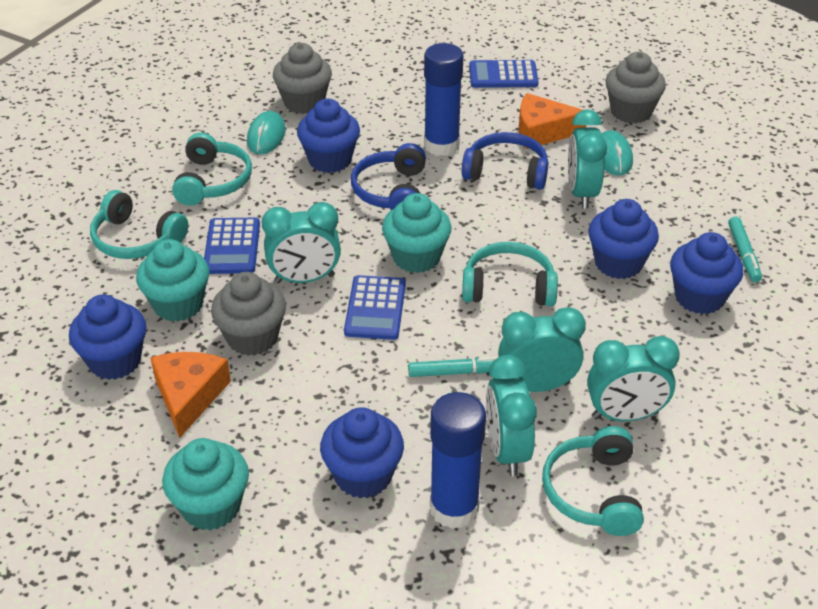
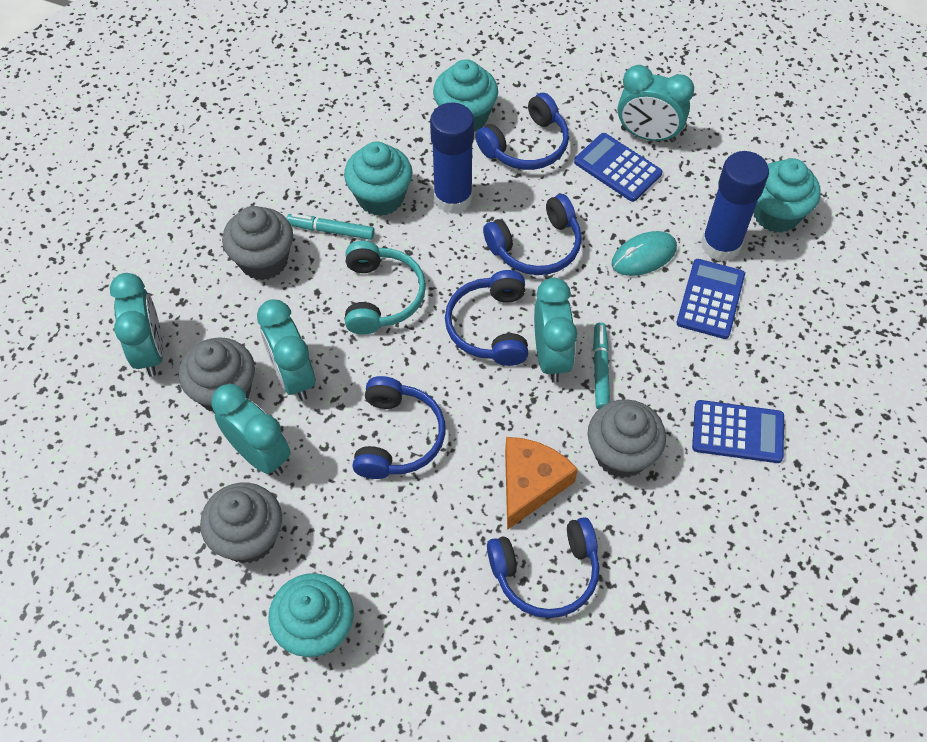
blue cupcake: 5 -> 0
blue headphones: 2 -> 5
grey cupcake: 3 -> 4
orange cheese: 2 -> 1
turquoise cupcake: 3 -> 4
turquoise headphones: 4 -> 1
turquoise mouse: 2 -> 1

